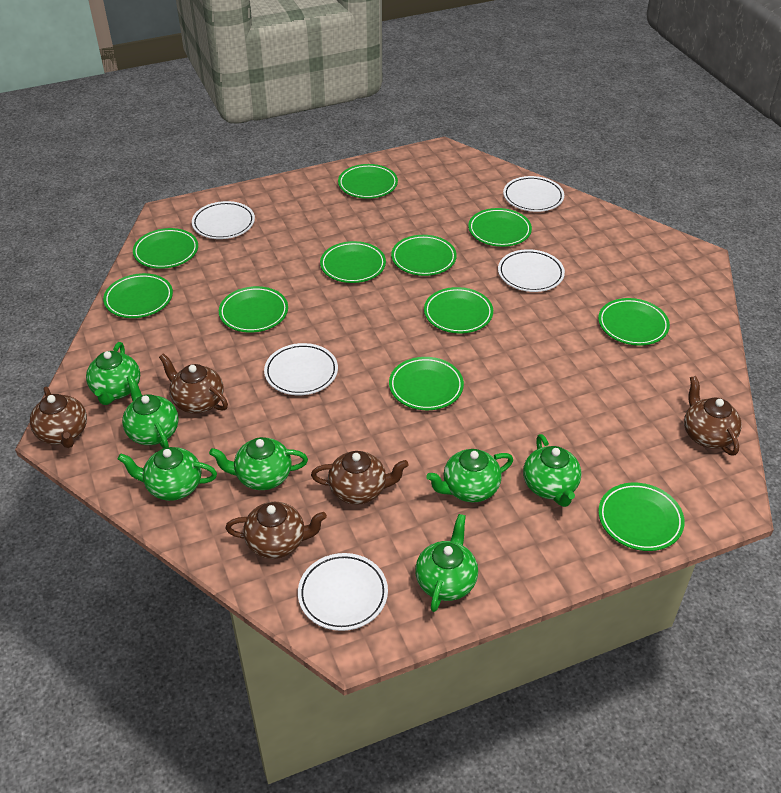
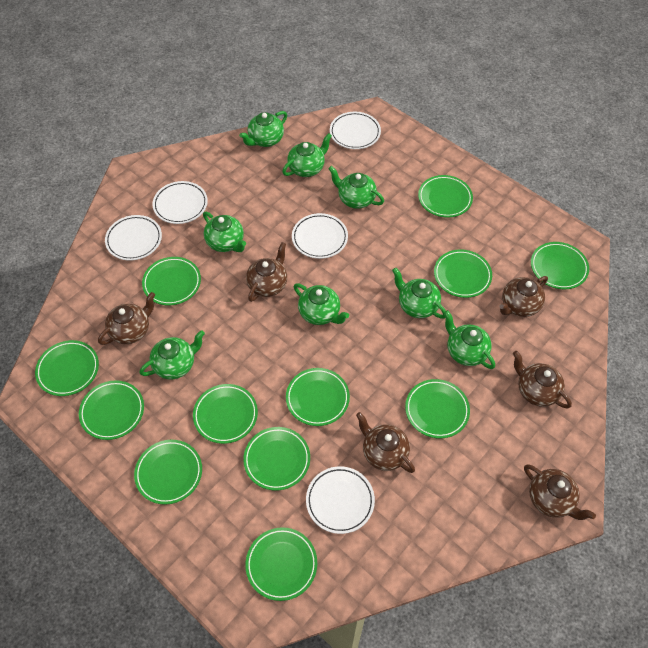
brown teapot: 5 -> 6
green plate: 11 -> 12
green teapot: 7 -> 8

